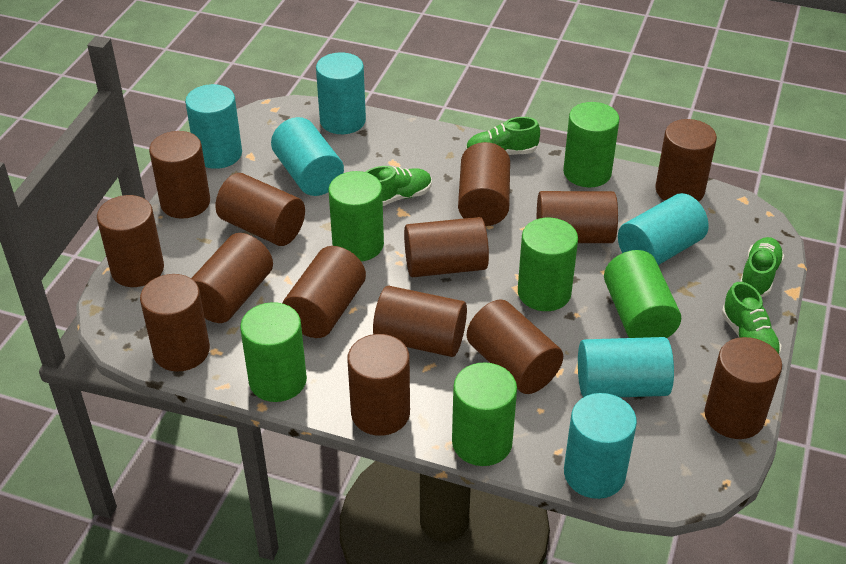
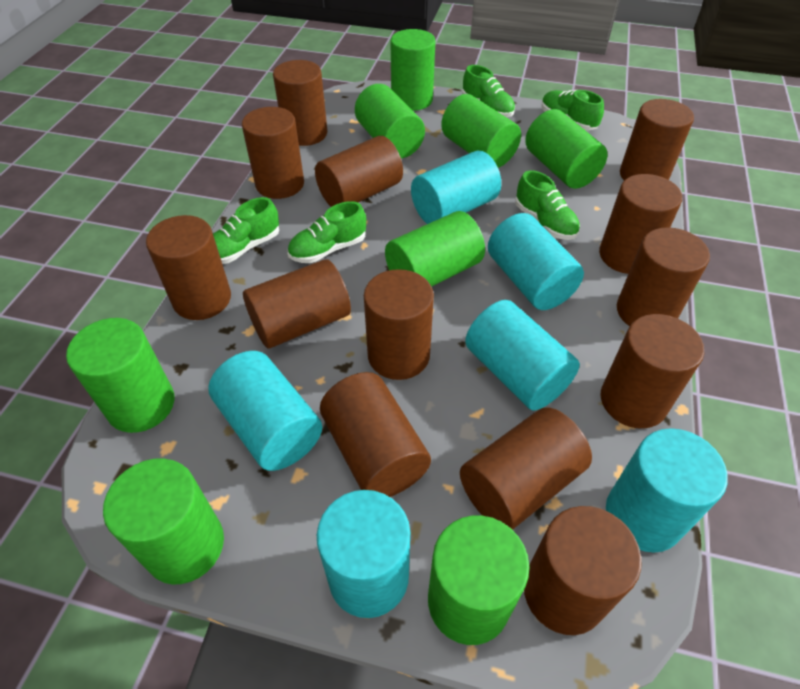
brown cylinder: 14 -> 13
green cylinder: 6 -> 8
green shoe: 4 -> 5

